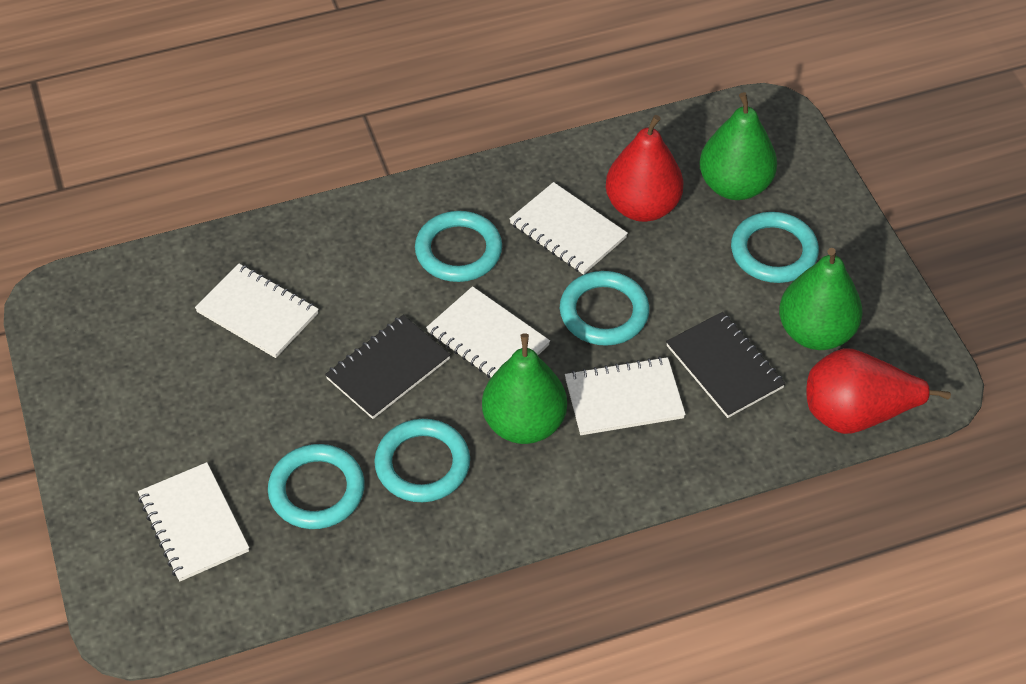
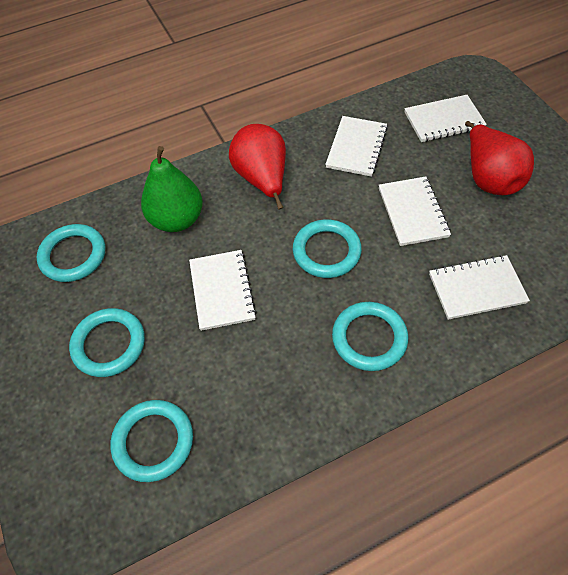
black notebook: 2 -> 0
green pear: 3 -> 1

